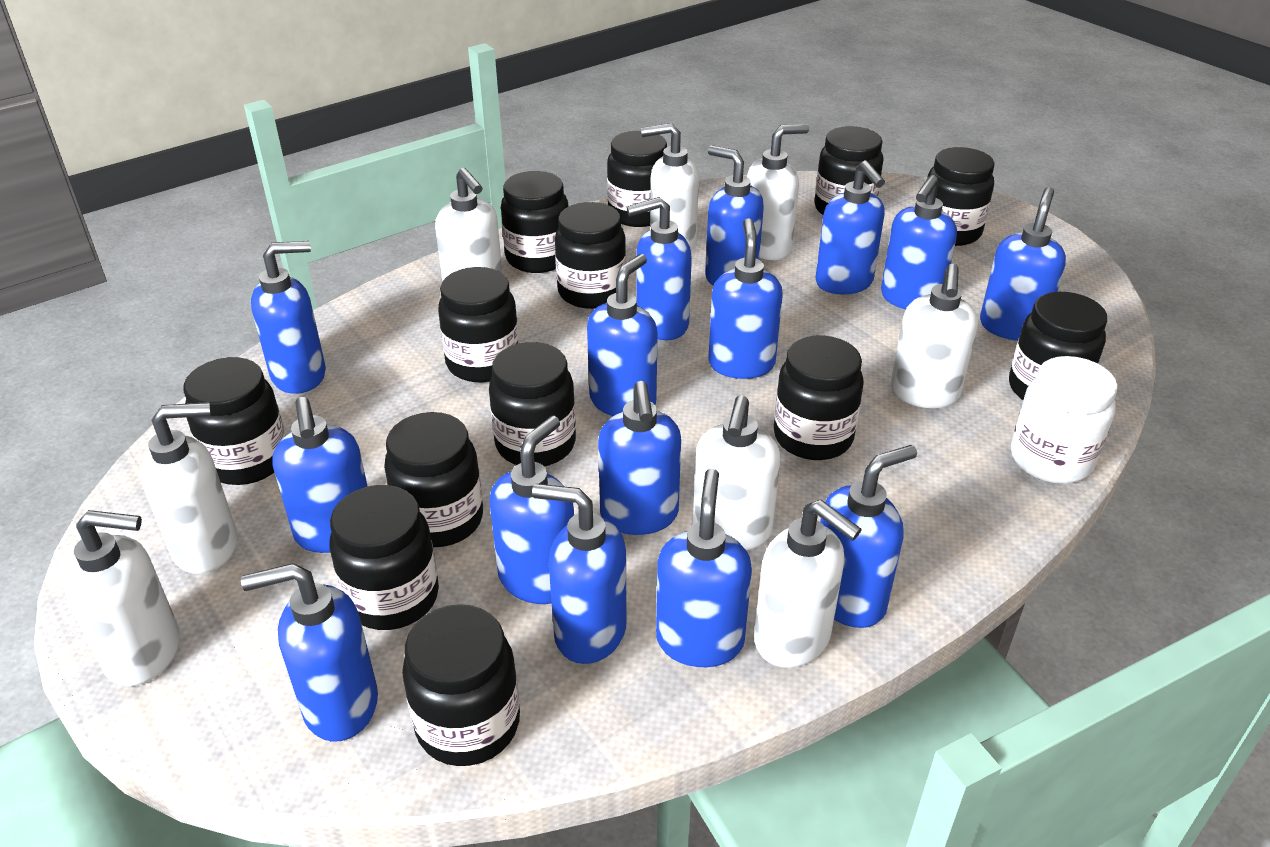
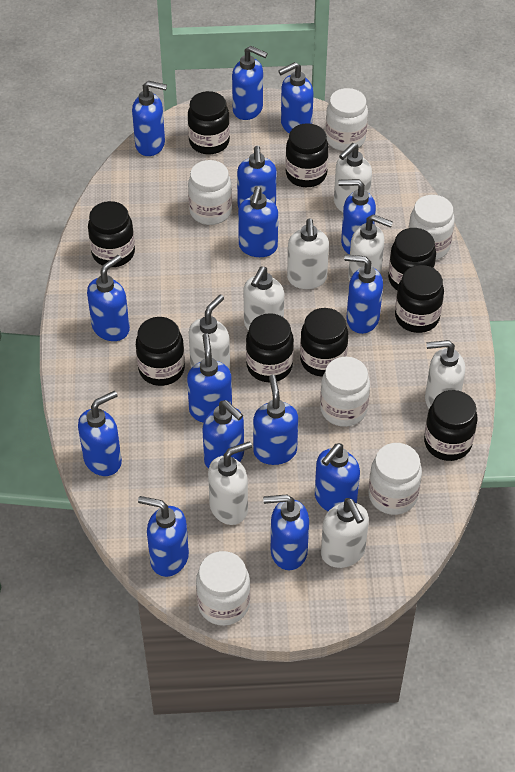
black jar: 13 -> 9
white jar: 1 -> 6

